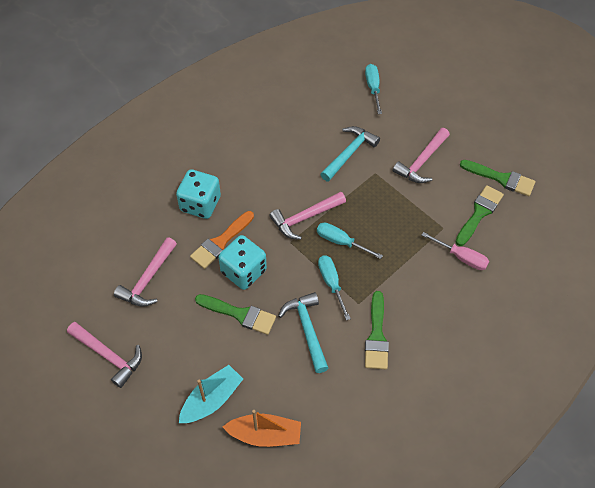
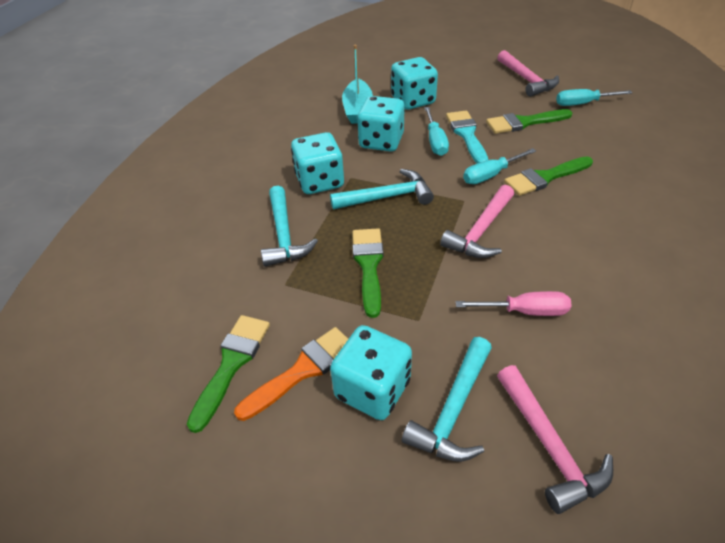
orange boat: 1 -> 0
pink hammer: 4 -> 3
turquoise brush: 0 -> 1
turquoise dice: 2 -> 4
turquoise hammer: 2 -> 3

